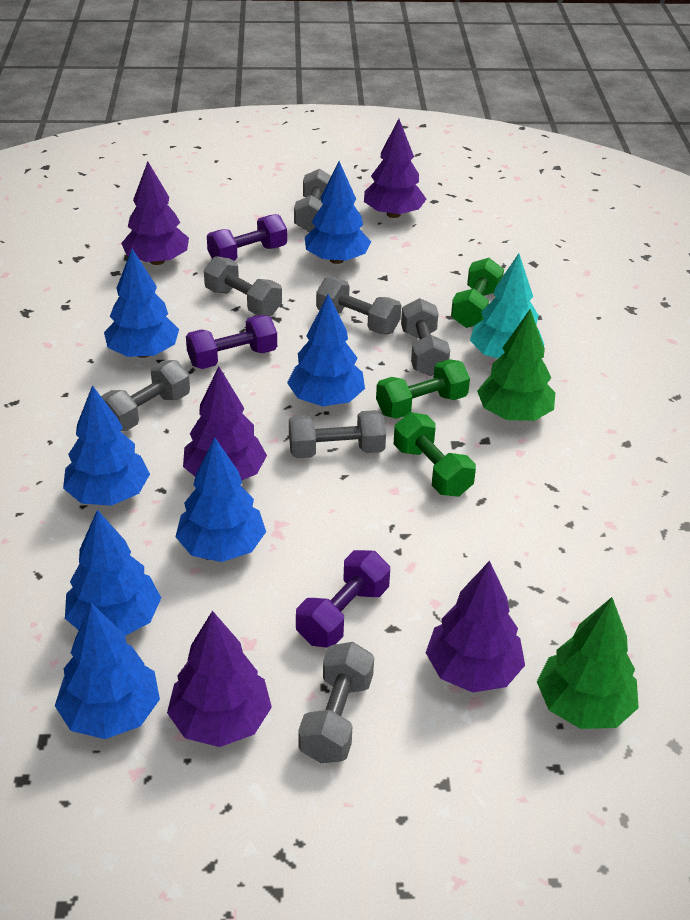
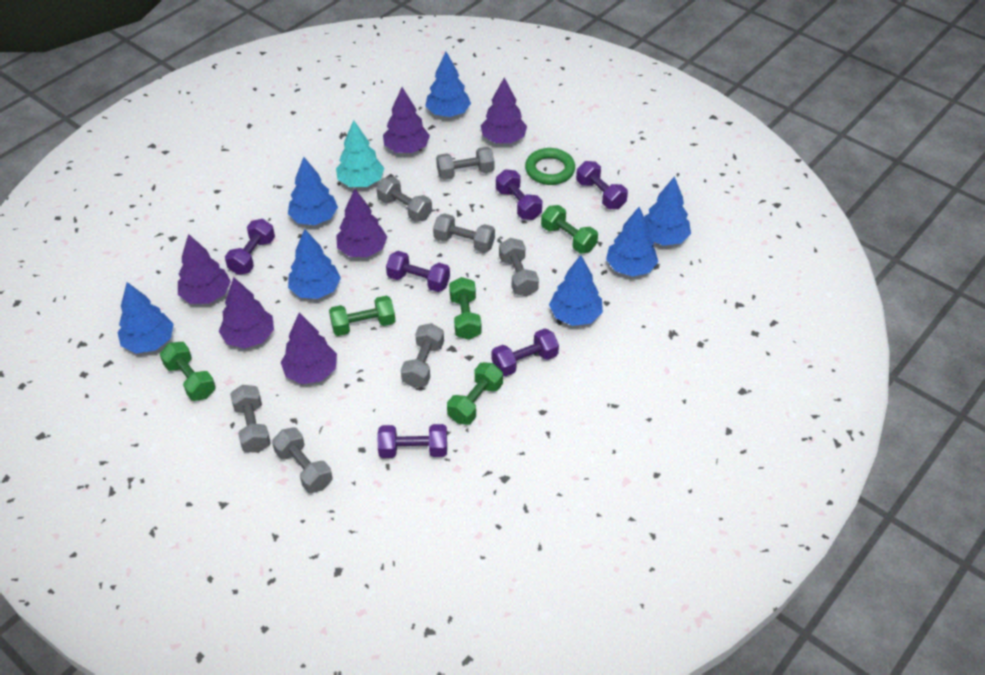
green dumbbell: 3 -> 5
green ring: 0 -> 1
green tree: 2 -> 0
purple dumbbell: 3 -> 6
purple tree: 5 -> 6

